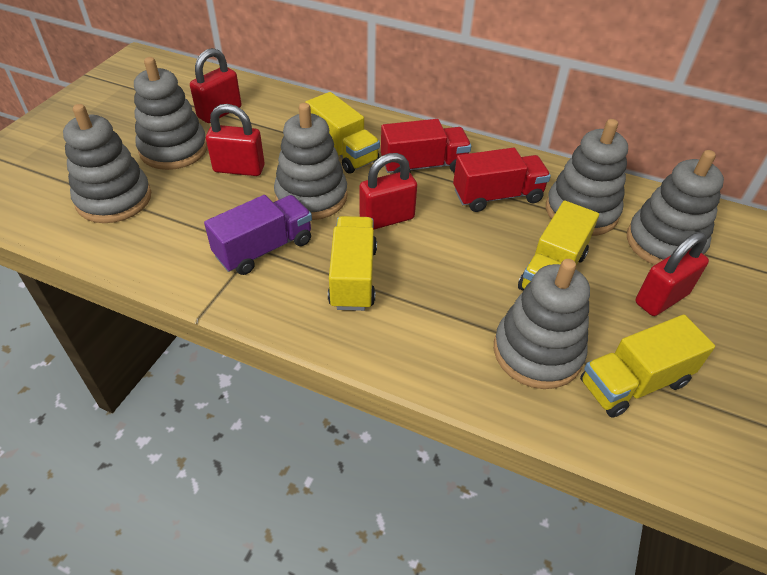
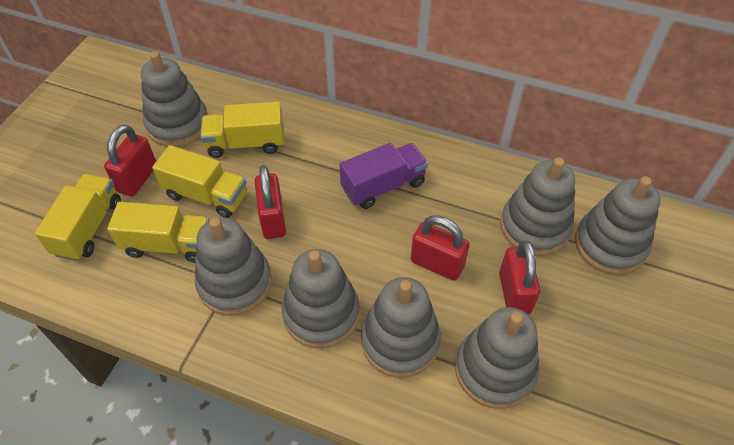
grey stacking toy: 6 -> 7
red truck: 2 -> 0

